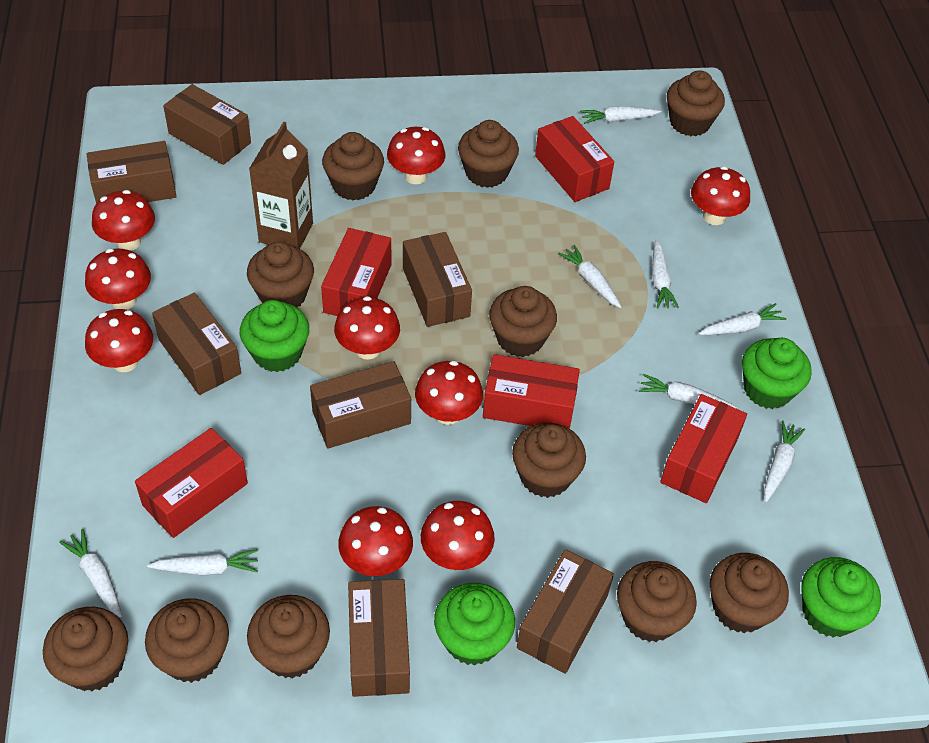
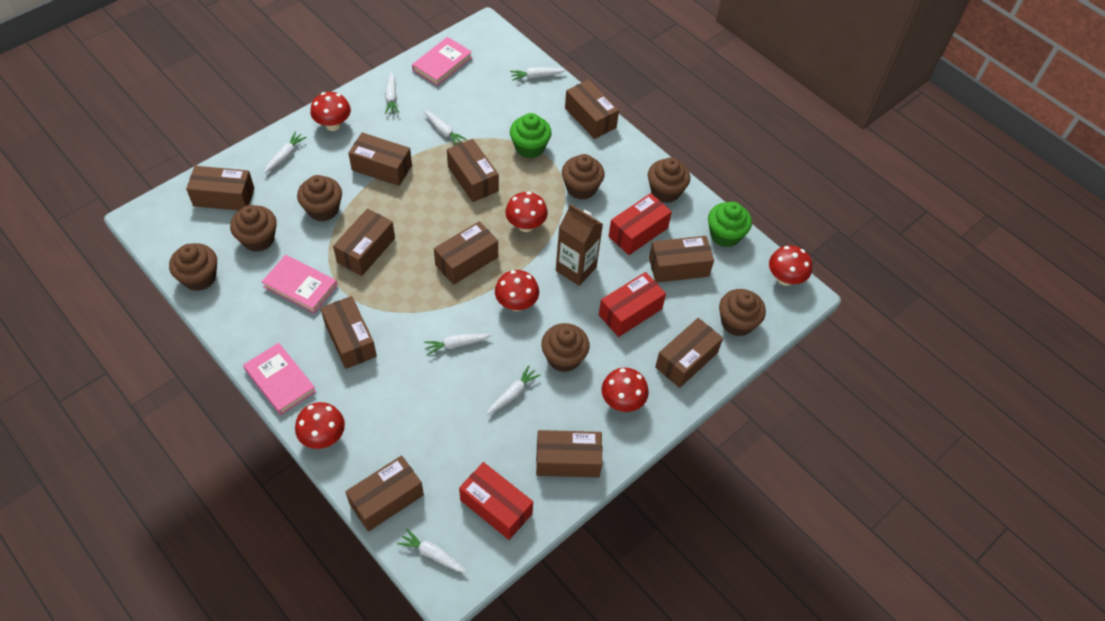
brown box: 7 -> 11
brown cupcake: 11 -> 7
green cupcake: 4 -> 2
pink book: 0 -> 3
red box: 5 -> 3
red mushroom: 9 -> 6
white carrot: 8 -> 7

